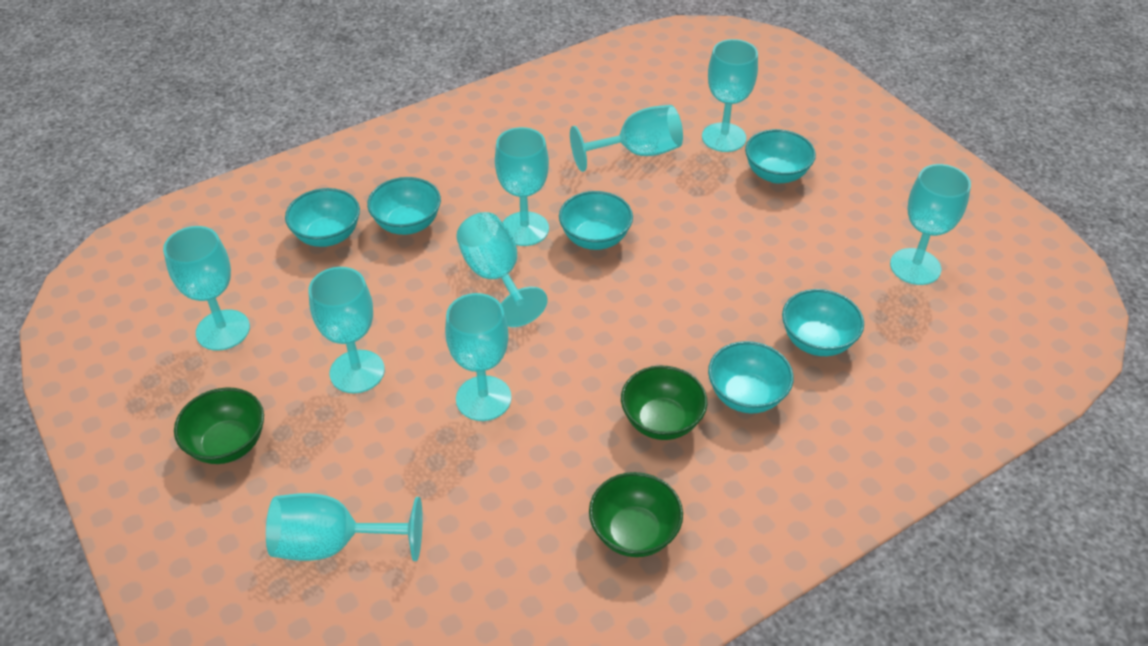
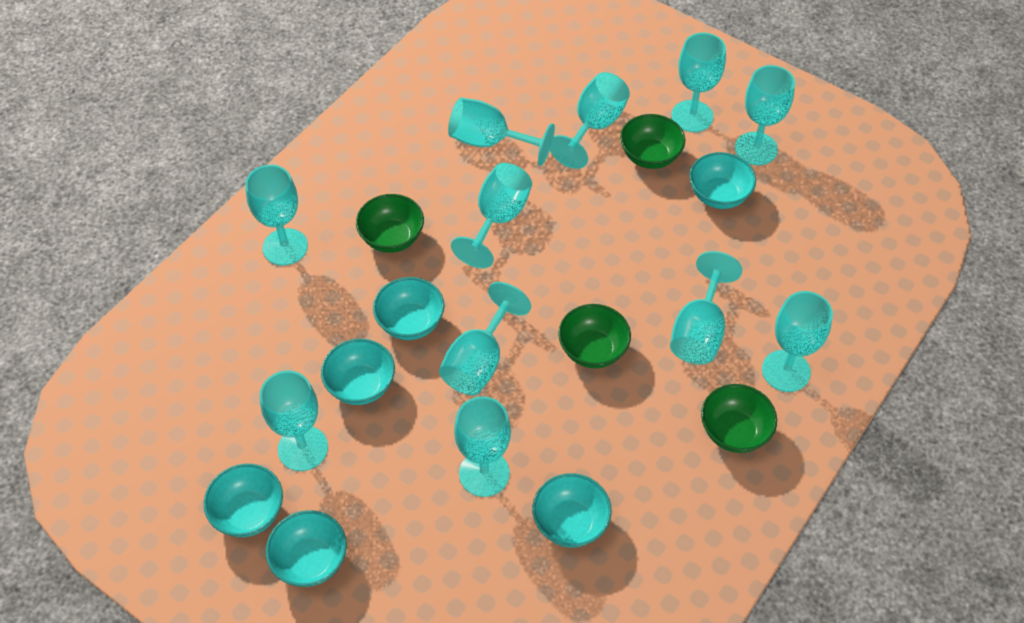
green bowl: 3 -> 4
turquoise goblet: 9 -> 11

